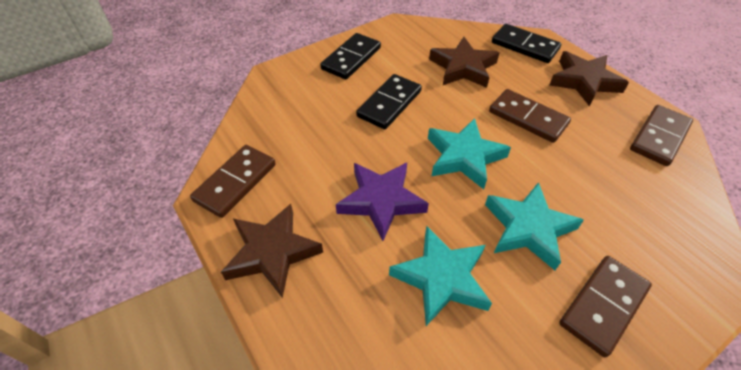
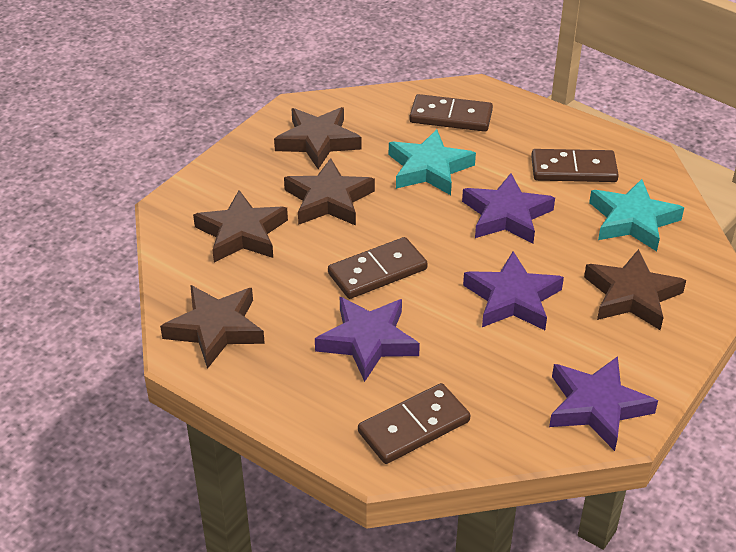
black domino: 3 -> 0
brown star: 3 -> 5
purple star: 1 -> 4
turquoise star: 3 -> 2

